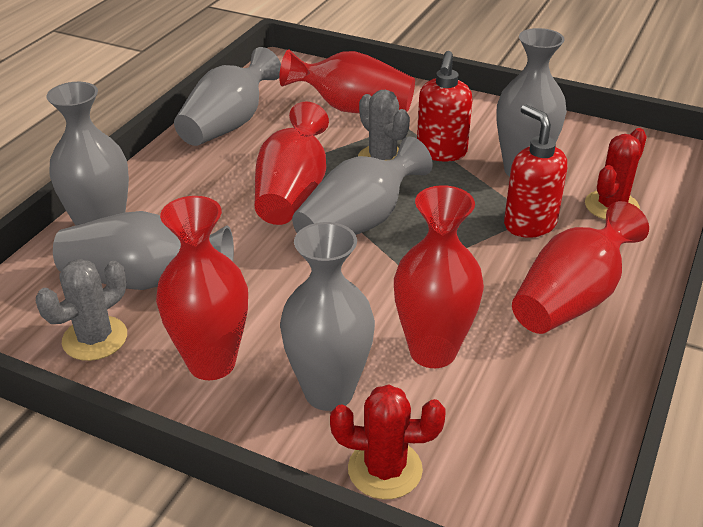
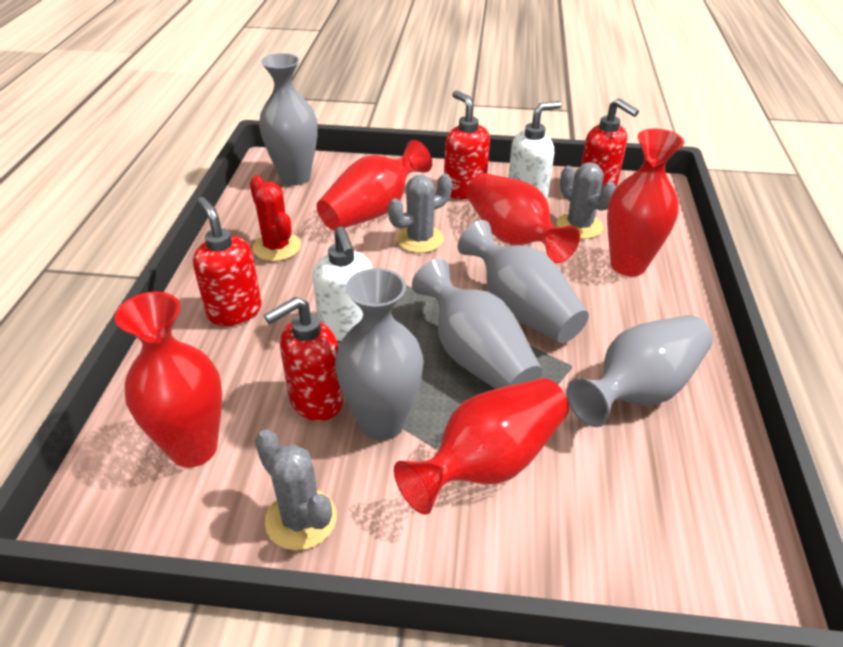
grey cactus: 2 -> 3
grey vase: 6 -> 5
red cactus: 2 -> 1
red soap dispenser: 2 -> 4
white soap dispenser: 0 -> 2

